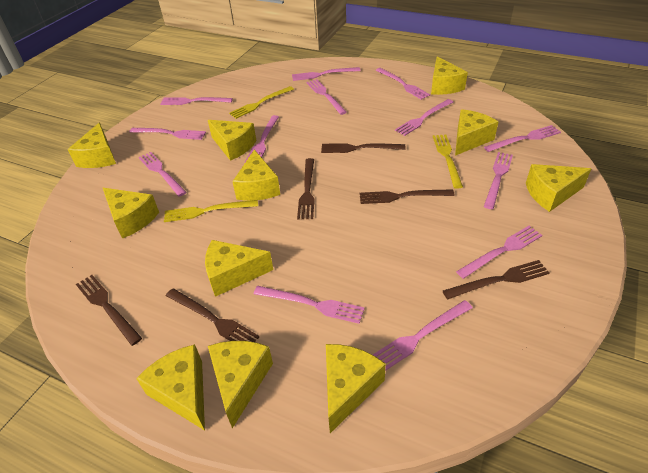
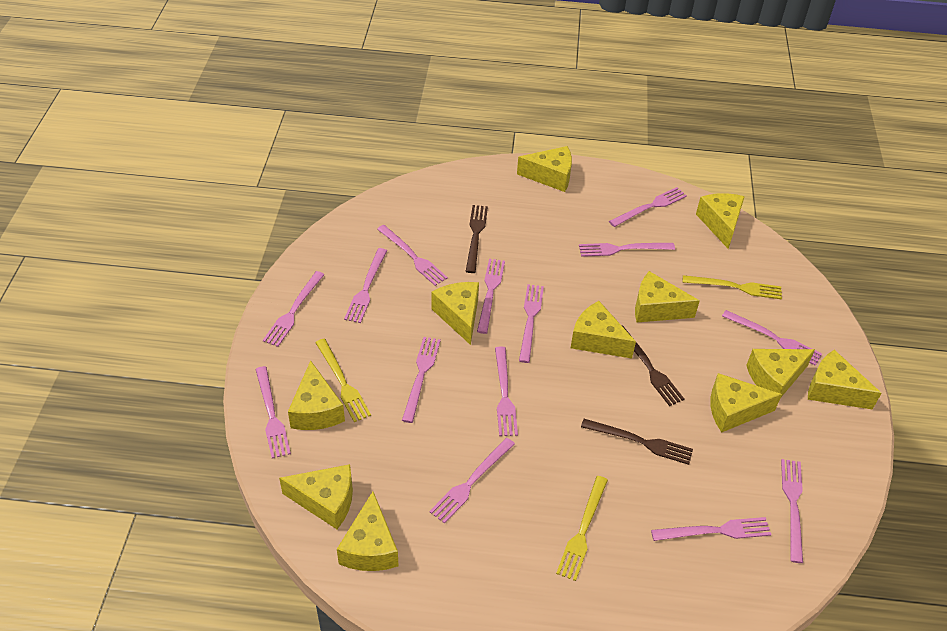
brown fork: 6 -> 3
pink fork: 13 -> 14

